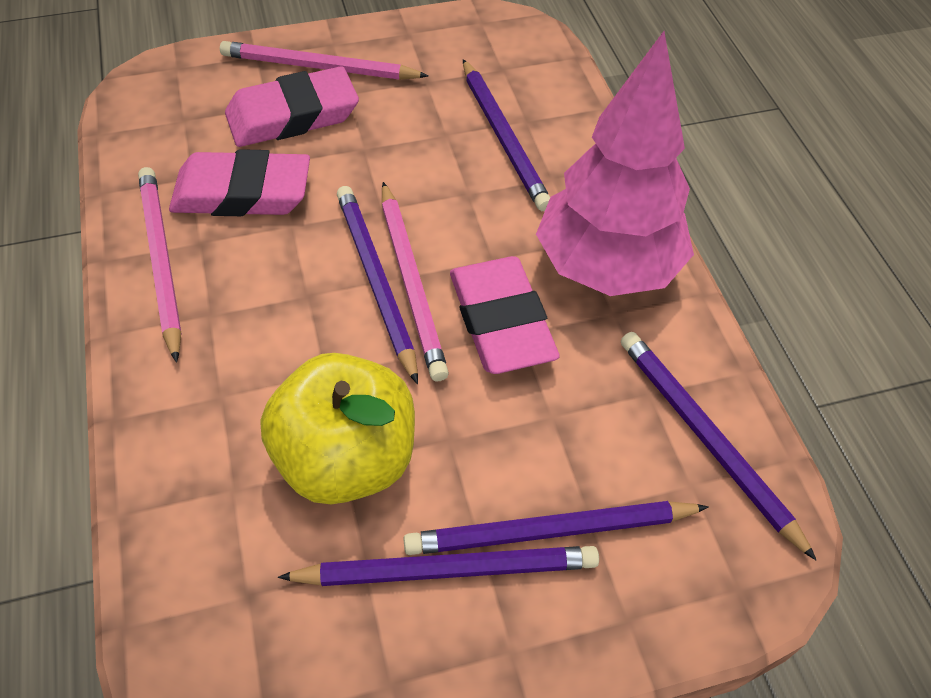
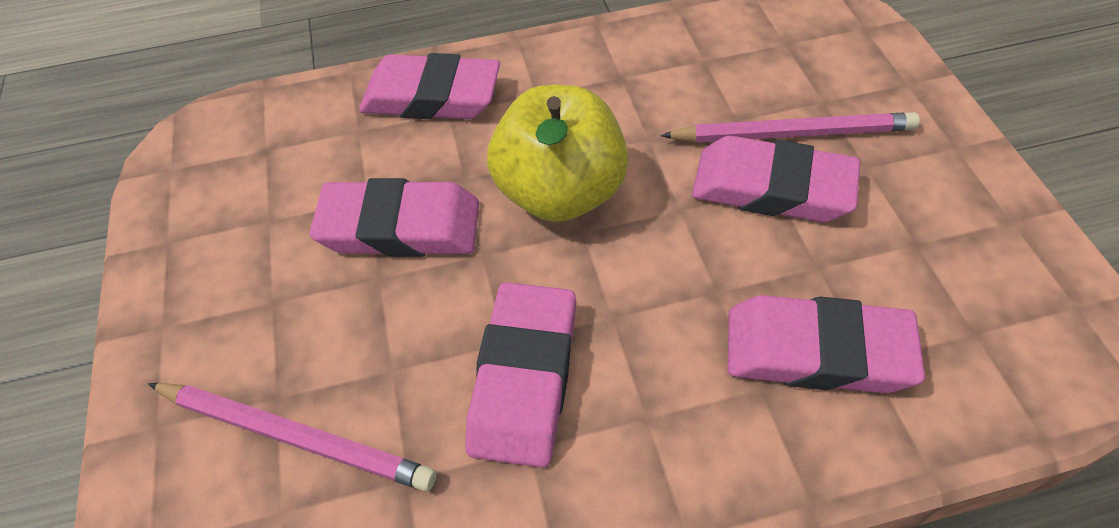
pink eraser: 3 -> 5
pink pencil: 3 -> 2
pink tree: 1 -> 0
purple pencil: 5 -> 0

